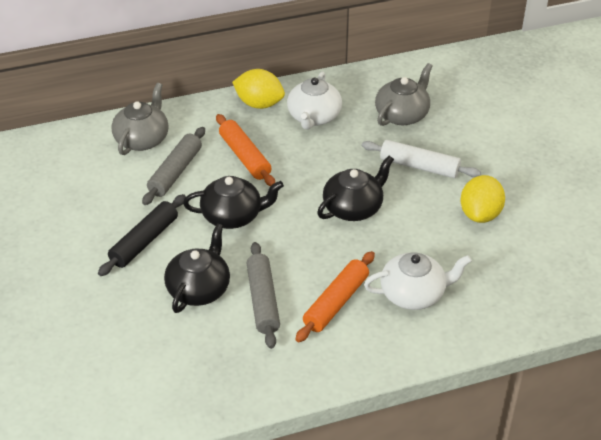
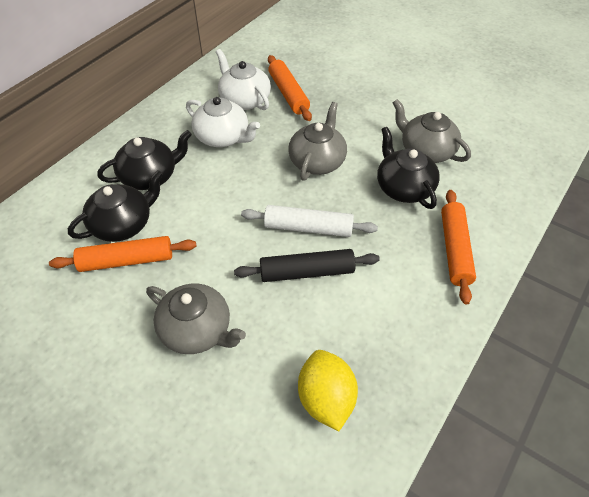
grey rolling pin: 2 -> 0
grey teapot: 2 -> 3
orange rolling pin: 2 -> 3
yellow lemon: 2 -> 1

